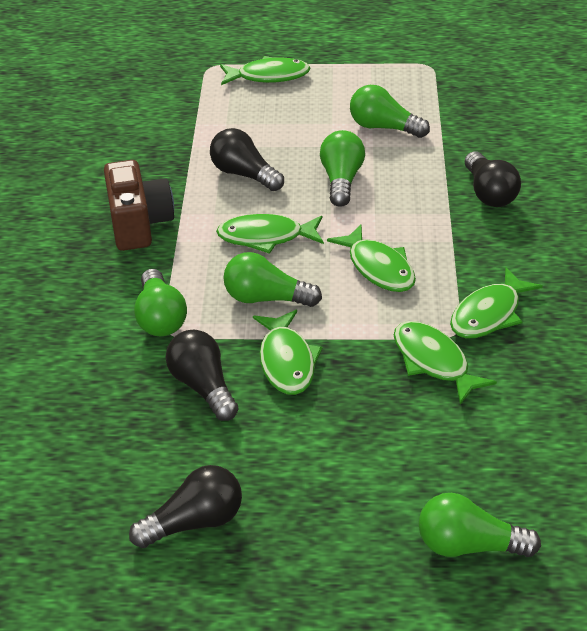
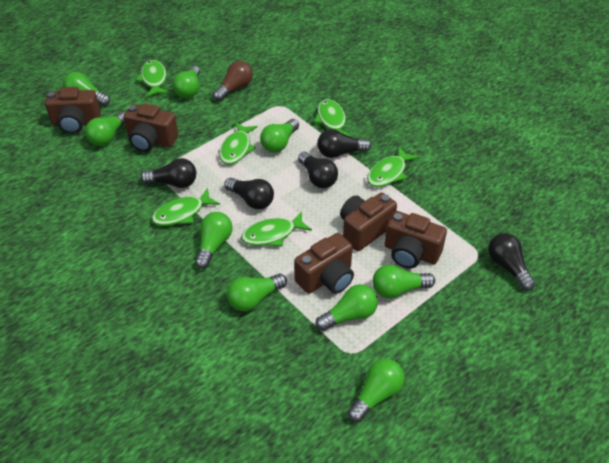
black light bulb: 4 -> 5
brown camera: 1 -> 5
brown light bulb: 0 -> 1
green light bulb: 5 -> 9

